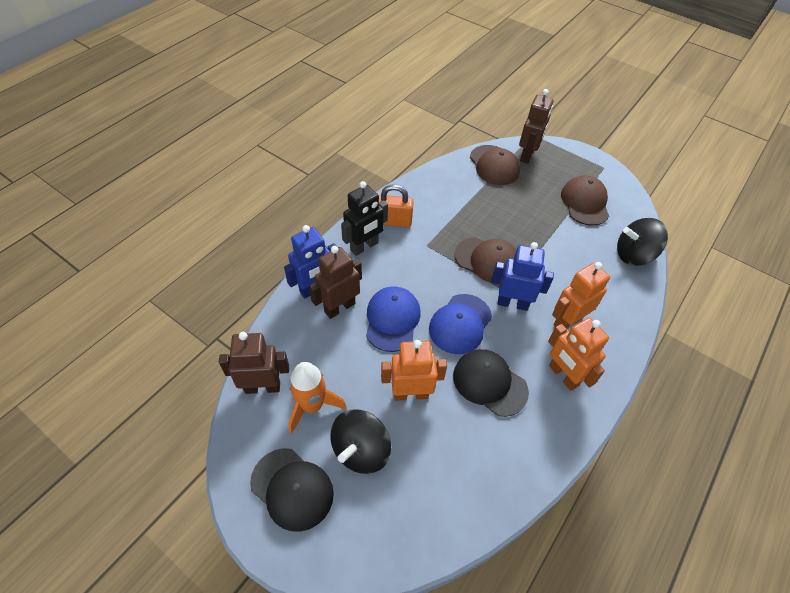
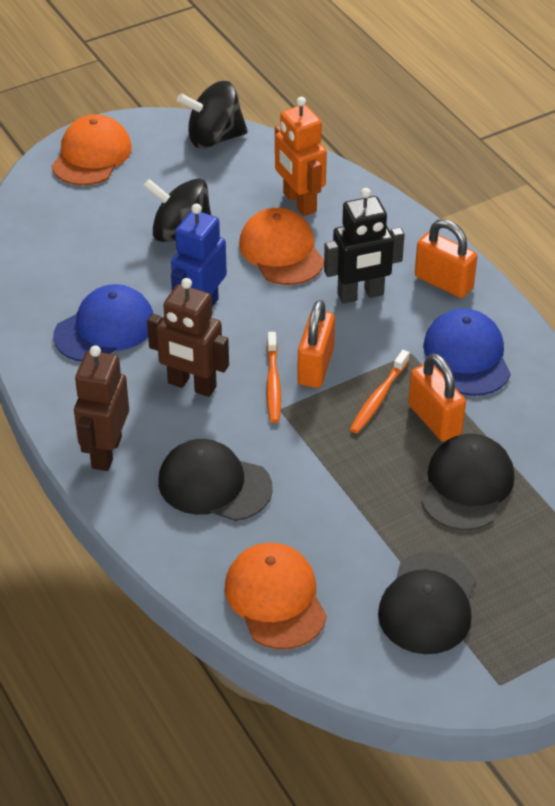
black cap: 2 -> 3
blue robot: 2 -> 1
brown cap: 3 -> 0
brown robot: 3 -> 2
orange cap: 0 -> 3
orange padlock: 1 -> 3
orange robot: 3 -> 1
orange rocket: 1 -> 0
orange toothbrush: 0 -> 2

